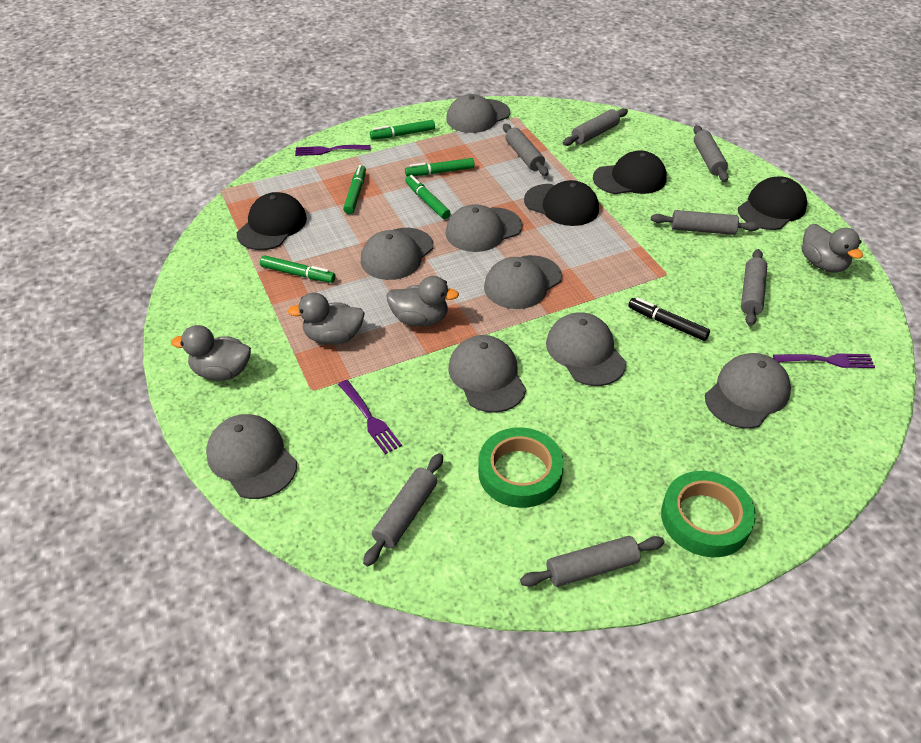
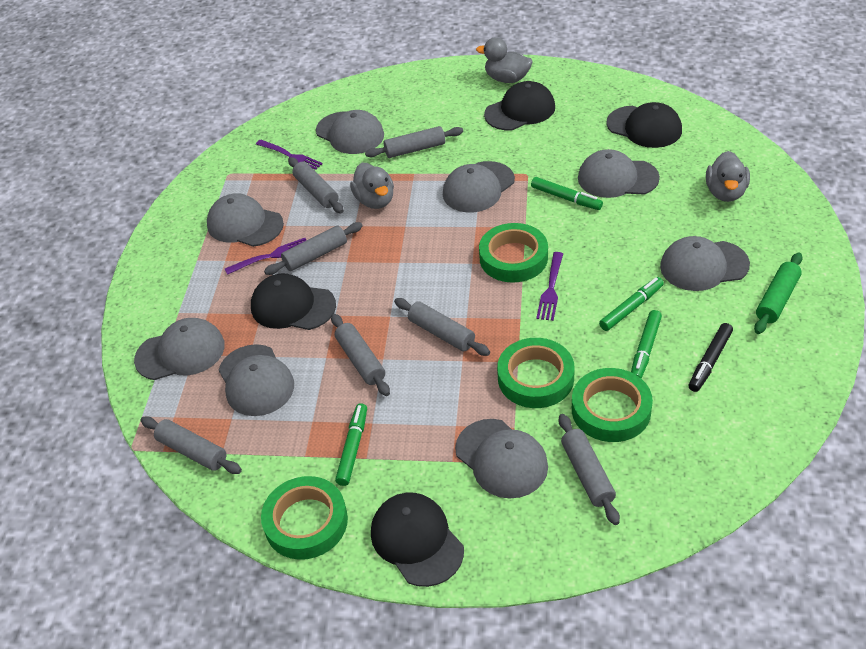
green marker: 5 -> 4
green rolling pin: 0 -> 1
green tape: 2 -> 4
grey duck: 4 -> 3

